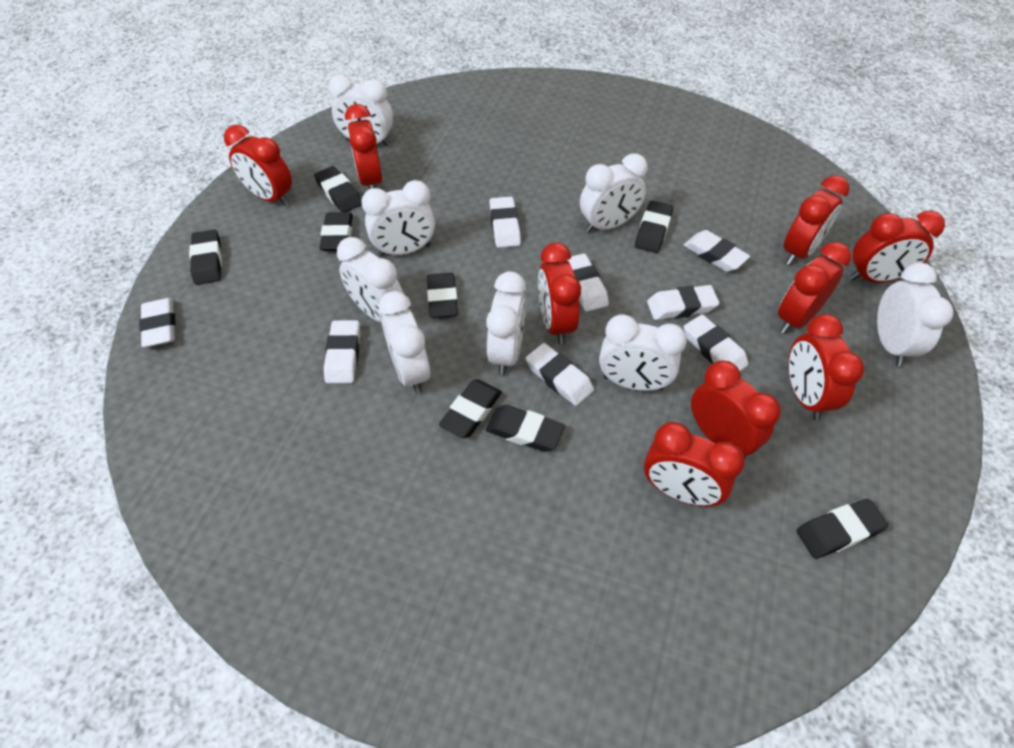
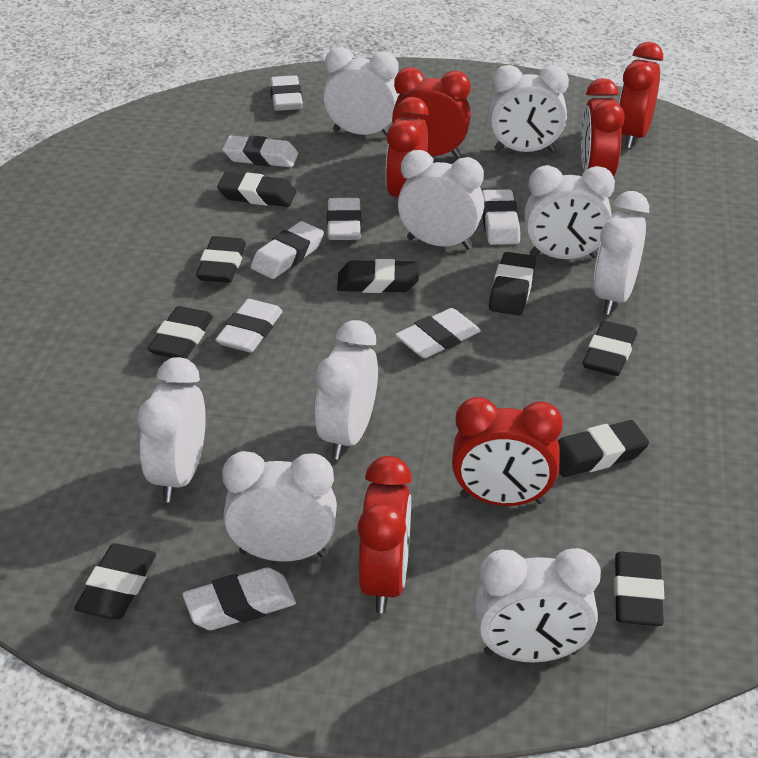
black eraser: 8 -> 9
red clock: 9 -> 6
white clock: 8 -> 9

